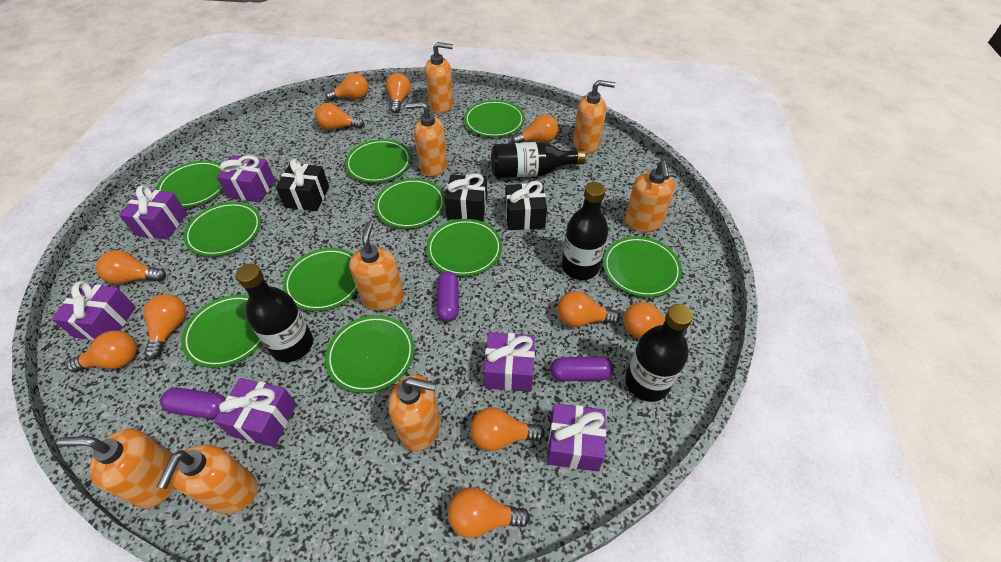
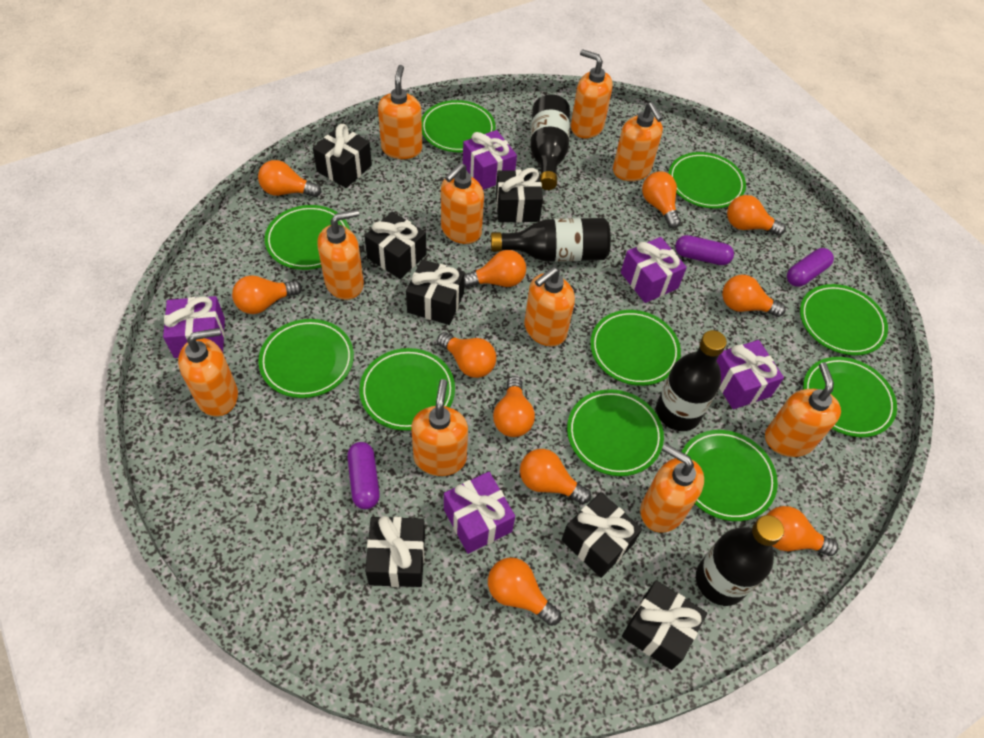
black gift: 3 -> 7
orange soap dispenser: 8 -> 10
purple gift: 6 -> 5

